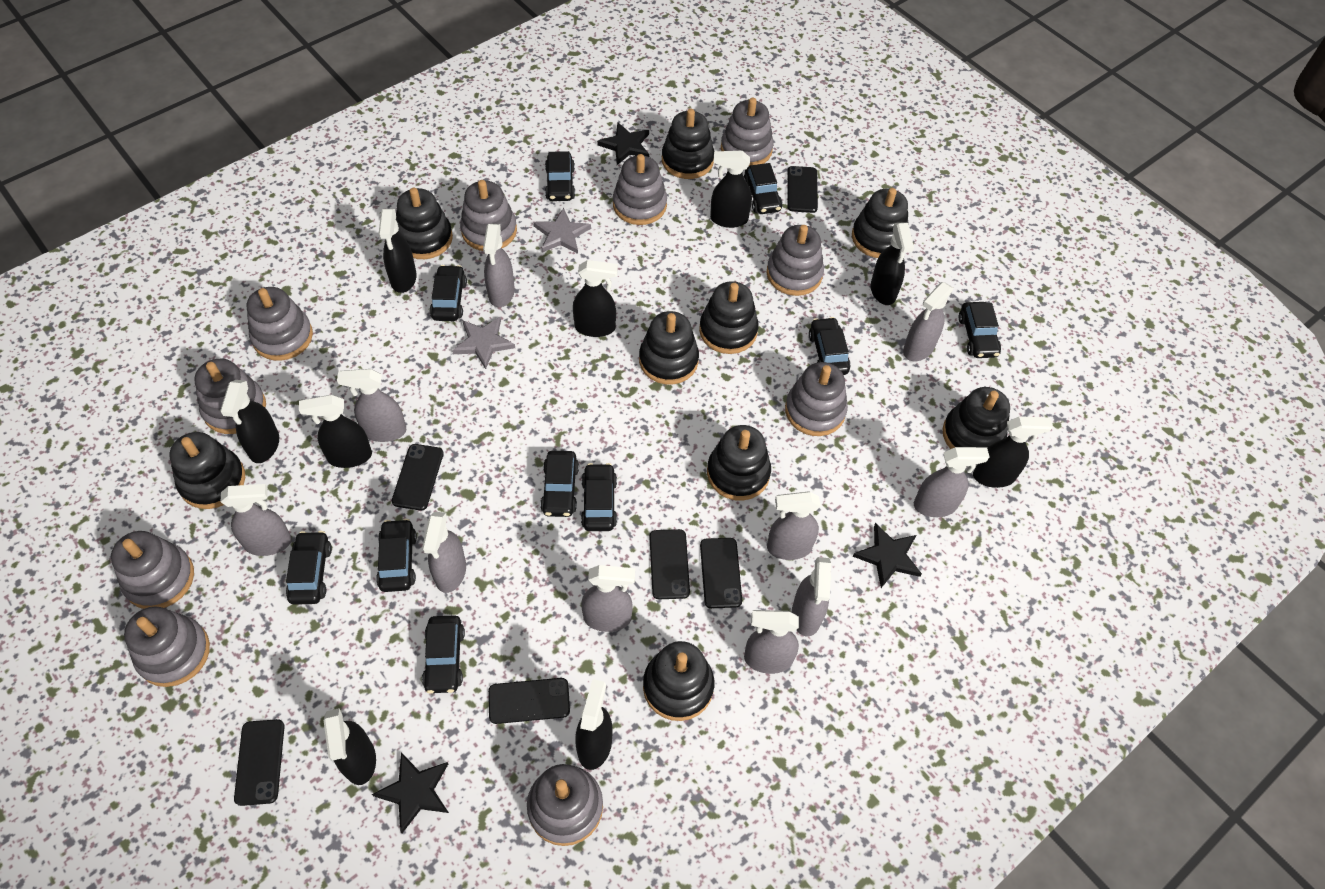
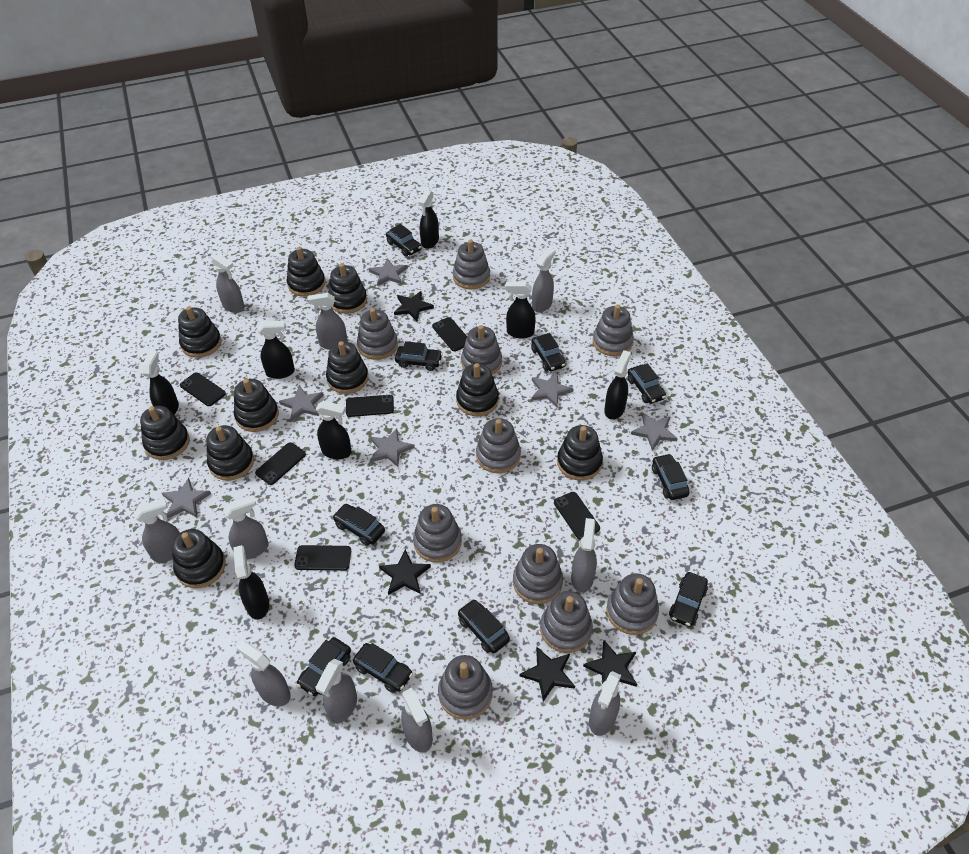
black spray bottle: 9 -> 7
black stacking toy: 9 -> 10
black star: 3 -> 4
grey star: 2 -> 6

